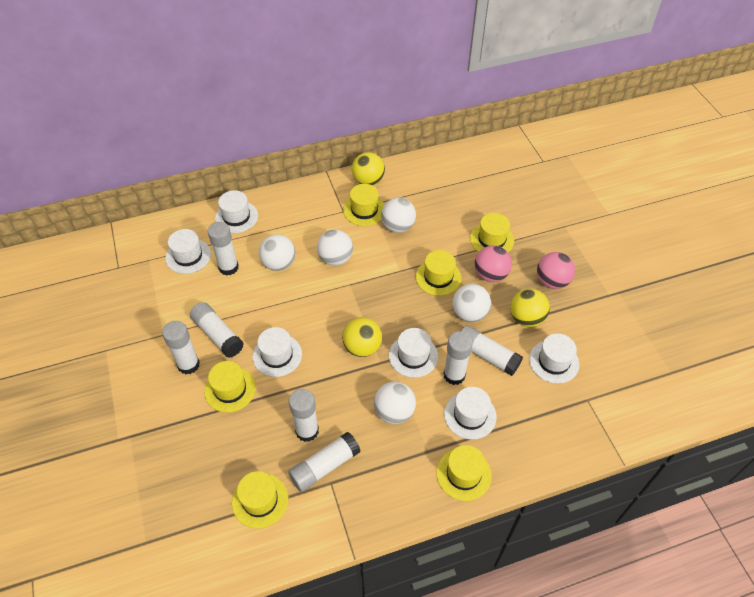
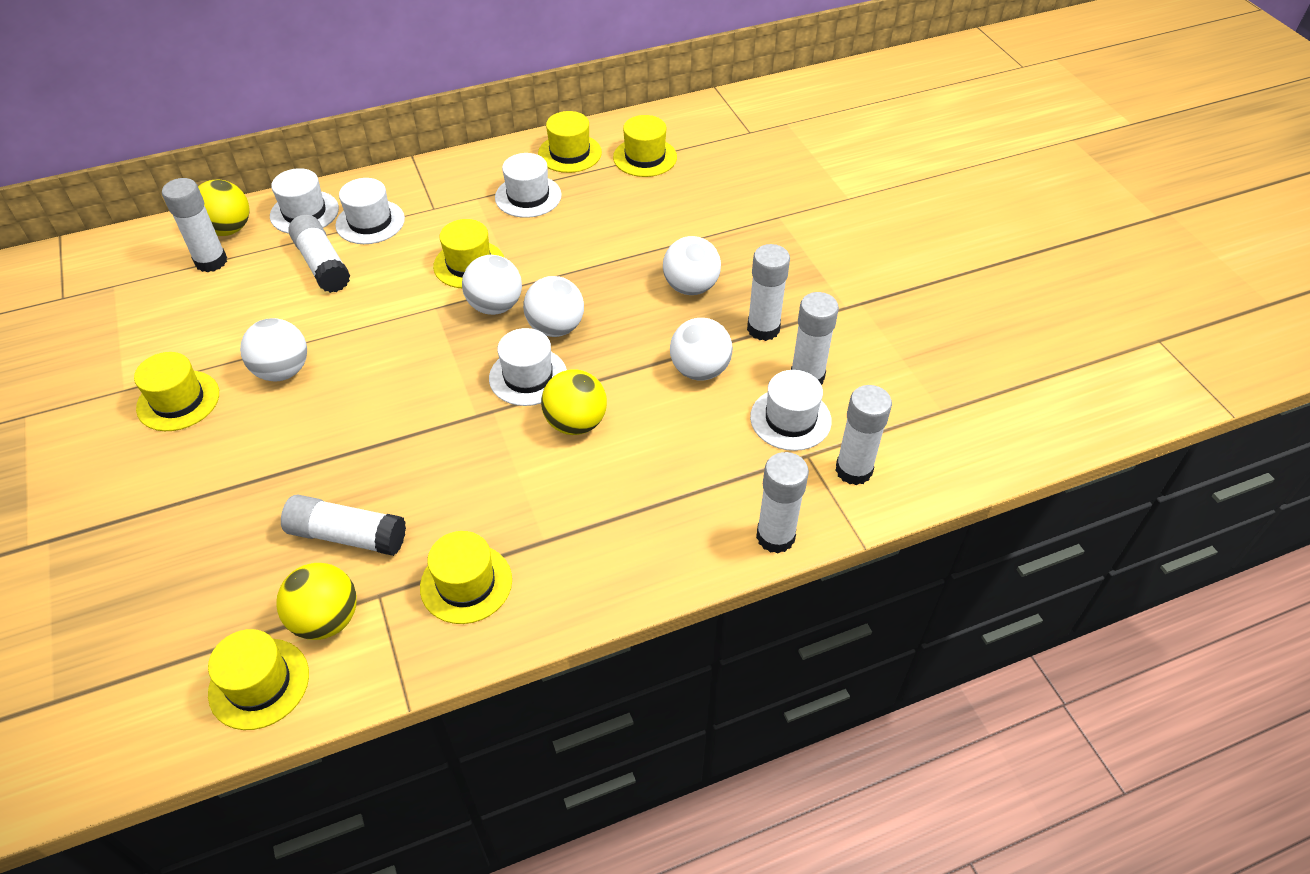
pink ball: 2 -> 0
white hat: 6 -> 5

